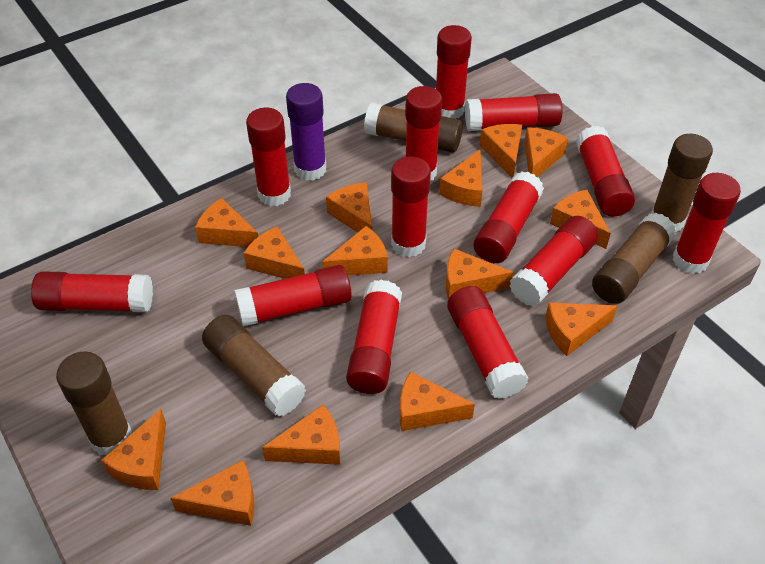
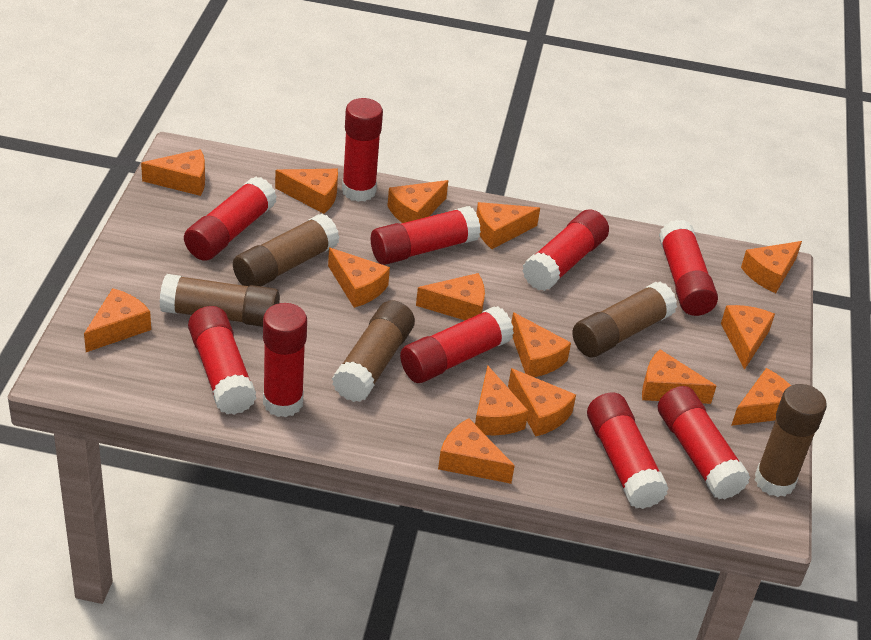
orange cheese: 14 -> 15
purple glue stick: 1 -> 0
red glue stick: 13 -> 10

